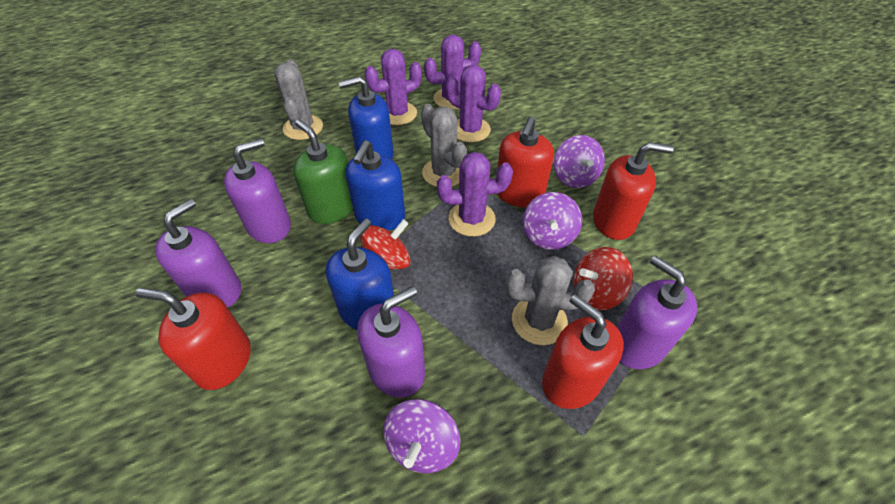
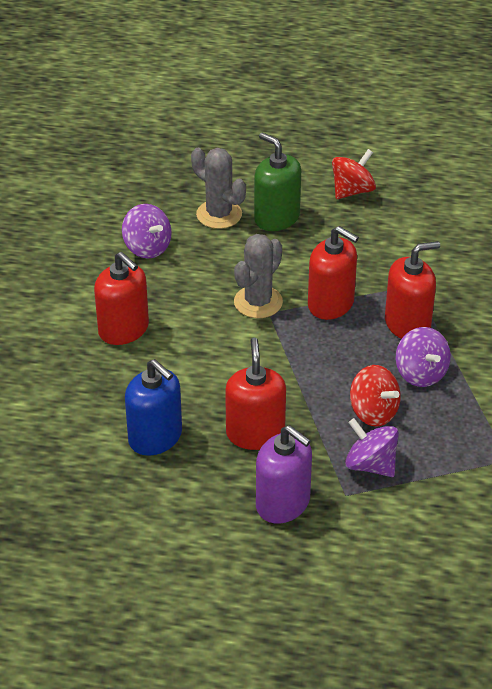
blue soap dispenser: 3 -> 1
grey cactus: 3 -> 2
purple cactus: 4 -> 0
purple soap dispenser: 4 -> 1

